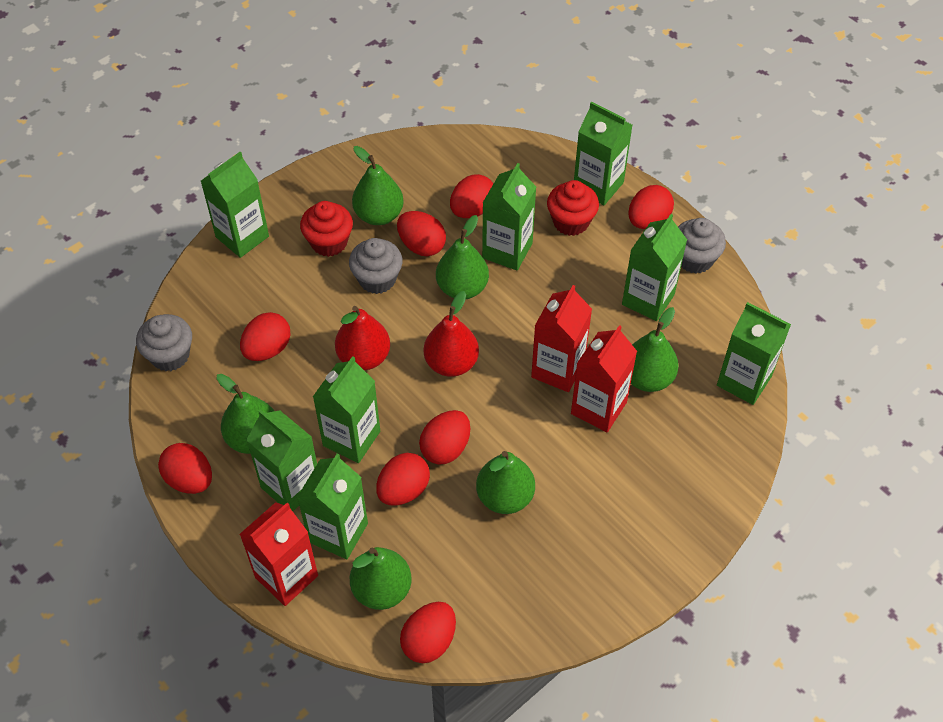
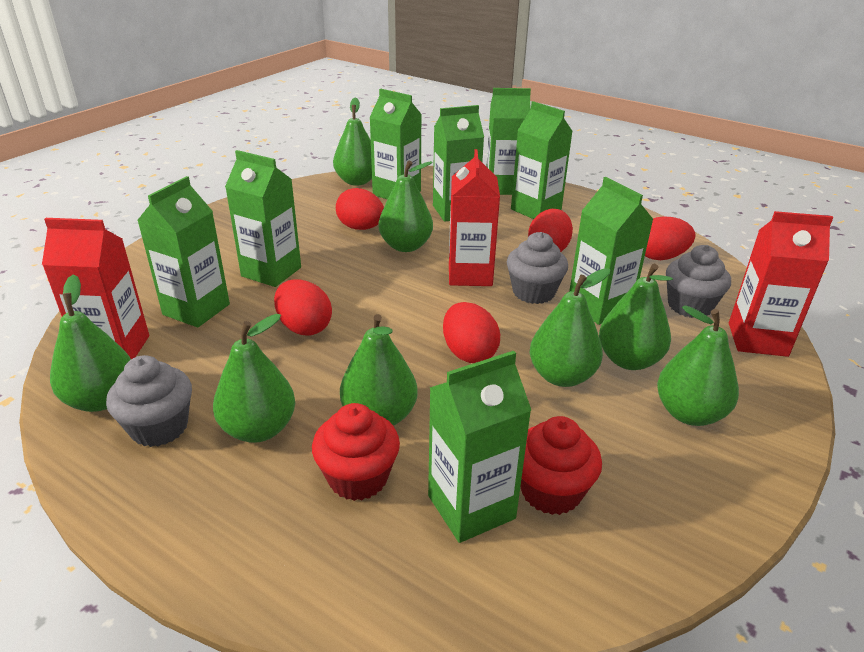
green pear: 6 -> 8
red egg: 8 -> 5
red pear: 2 -> 0

